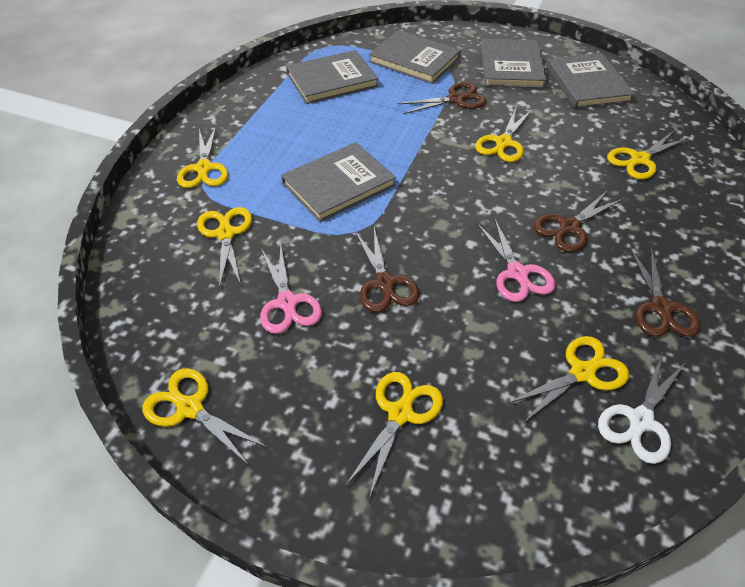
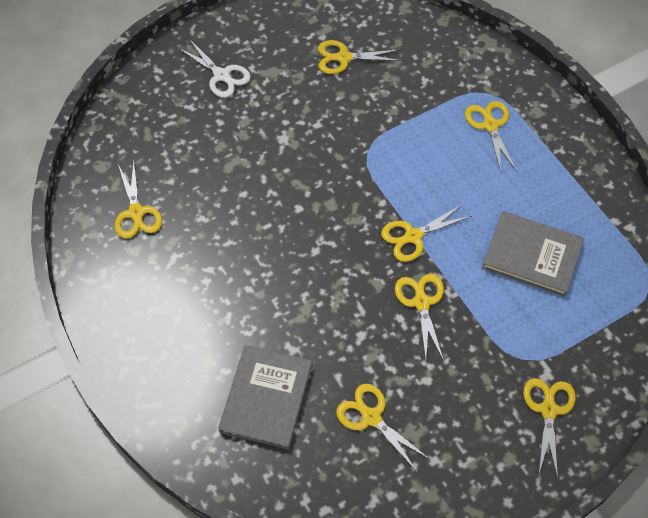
brown scissors: 4 -> 0
grey book: 5 -> 2
pink scissors: 2 -> 0

